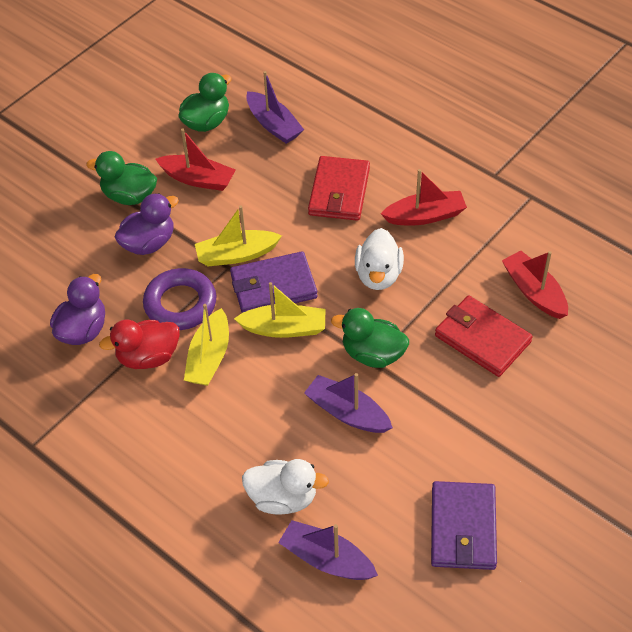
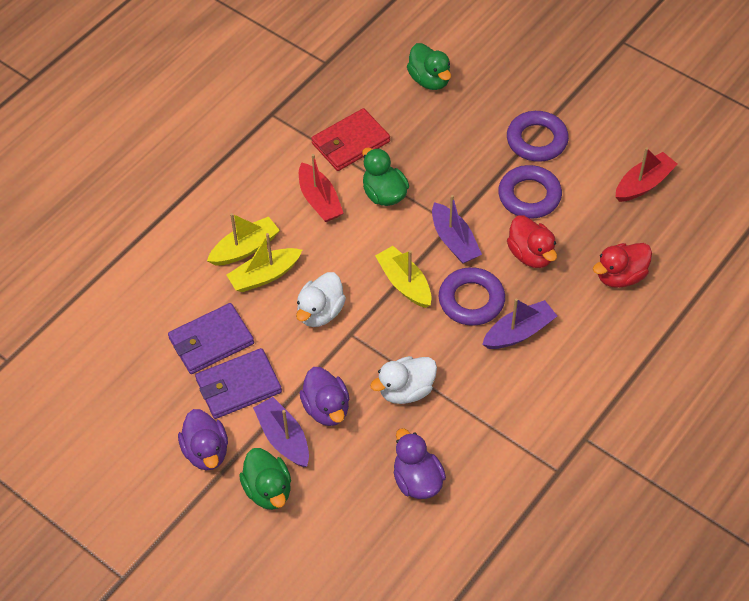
purple duck: 2 -> 3
purple ring: 1 -> 3
red boat: 3 -> 2
red duck: 1 -> 2
red wallet: 2 -> 1

